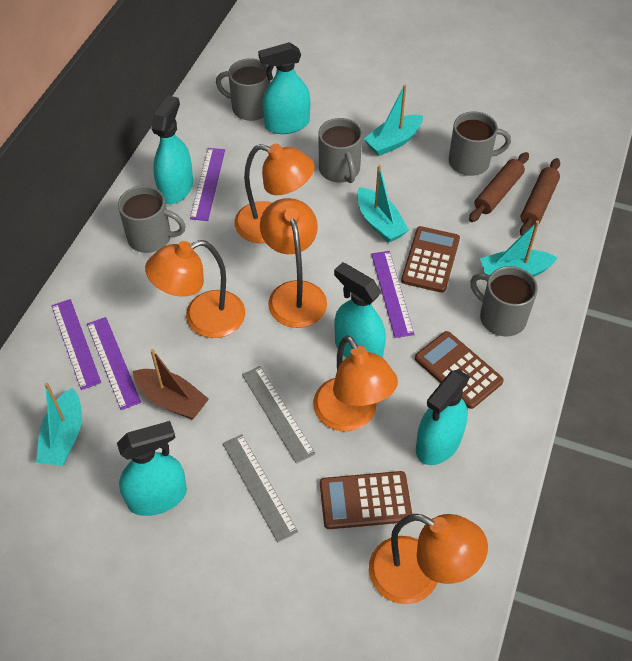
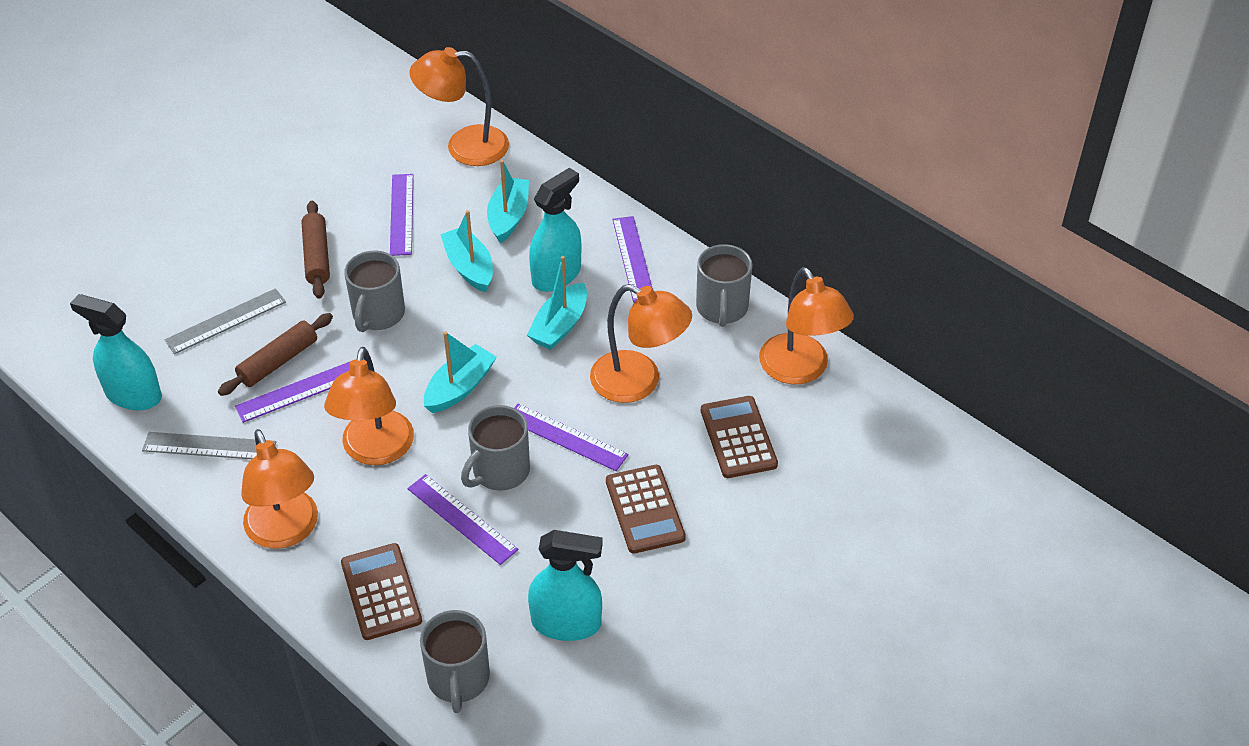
brown boat: 1 -> 0
grey mug: 5 -> 4
purple ruler: 4 -> 5
turquoise spray bottle: 5 -> 3

